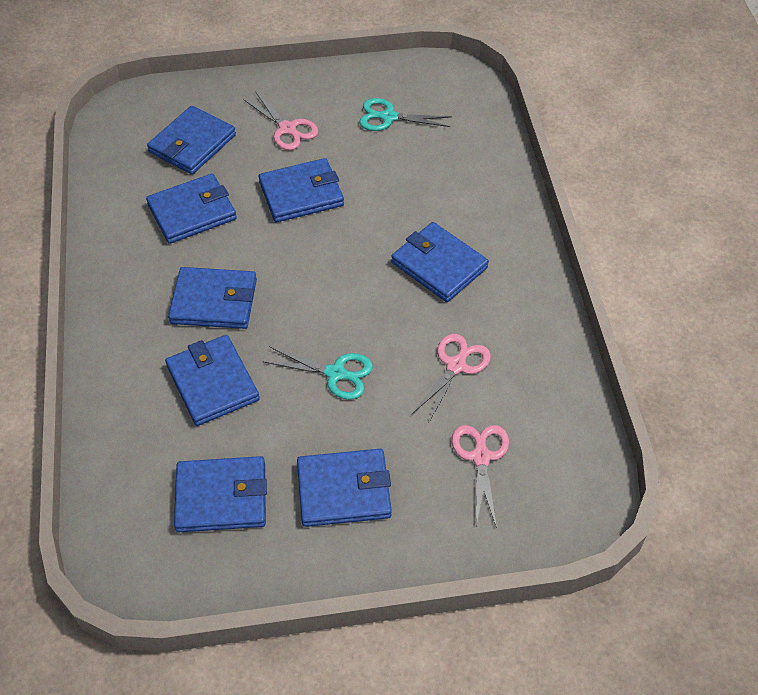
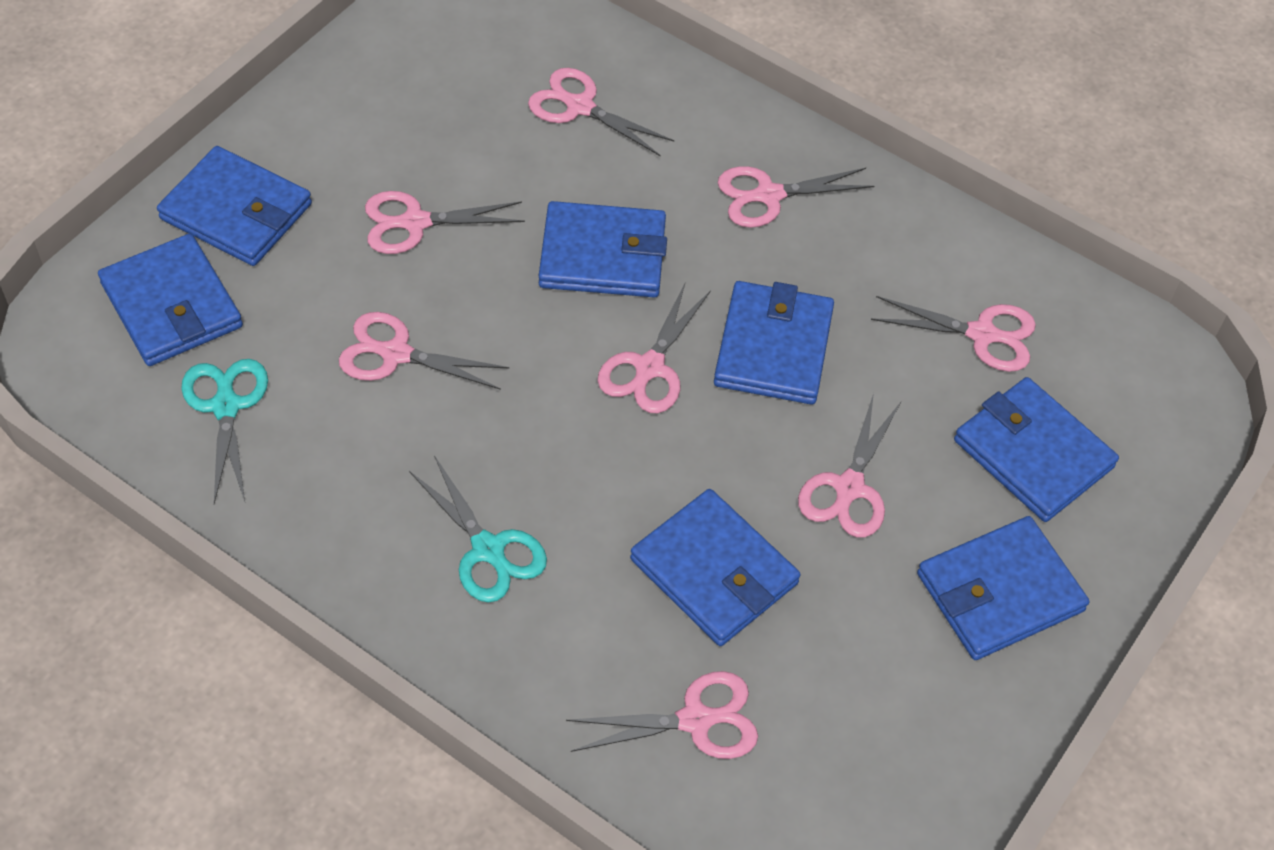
blue wallet: 8 -> 7
pink scissors: 3 -> 8

